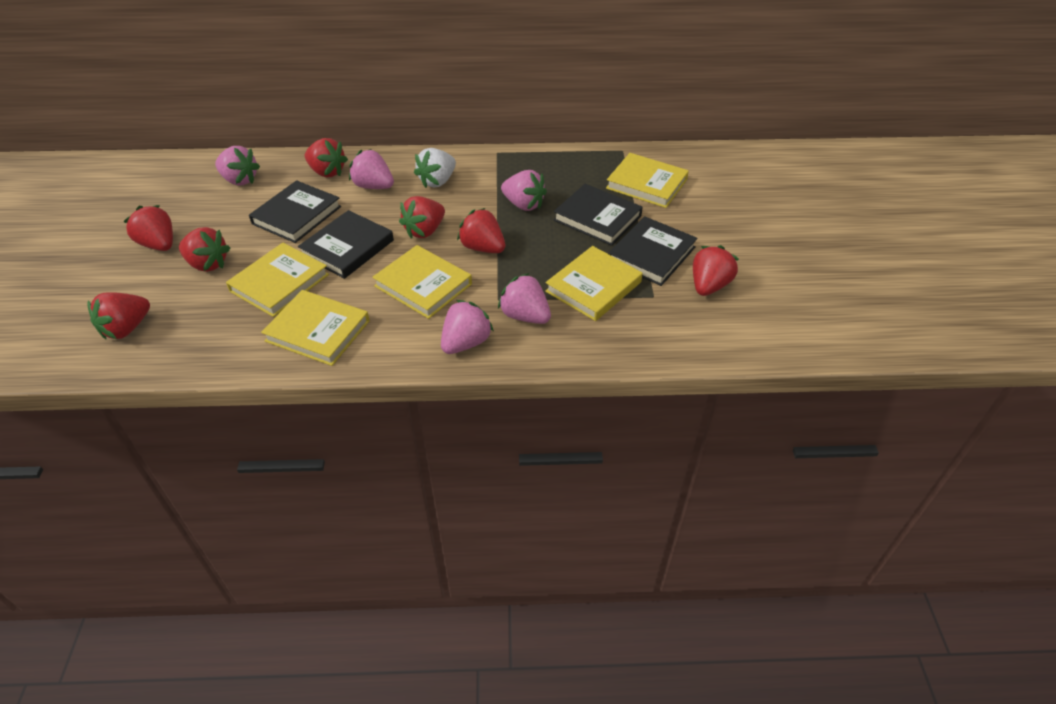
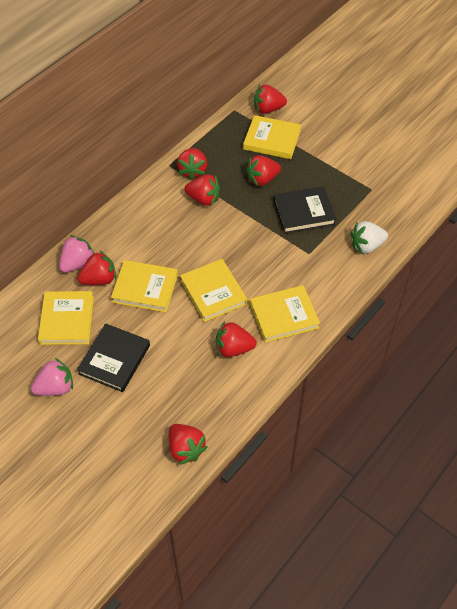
black book: 4 -> 2
pink strawberry: 5 -> 2

